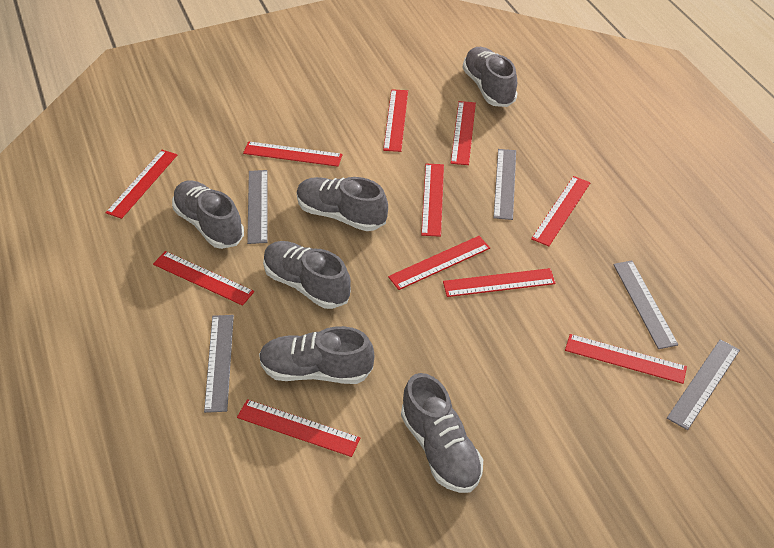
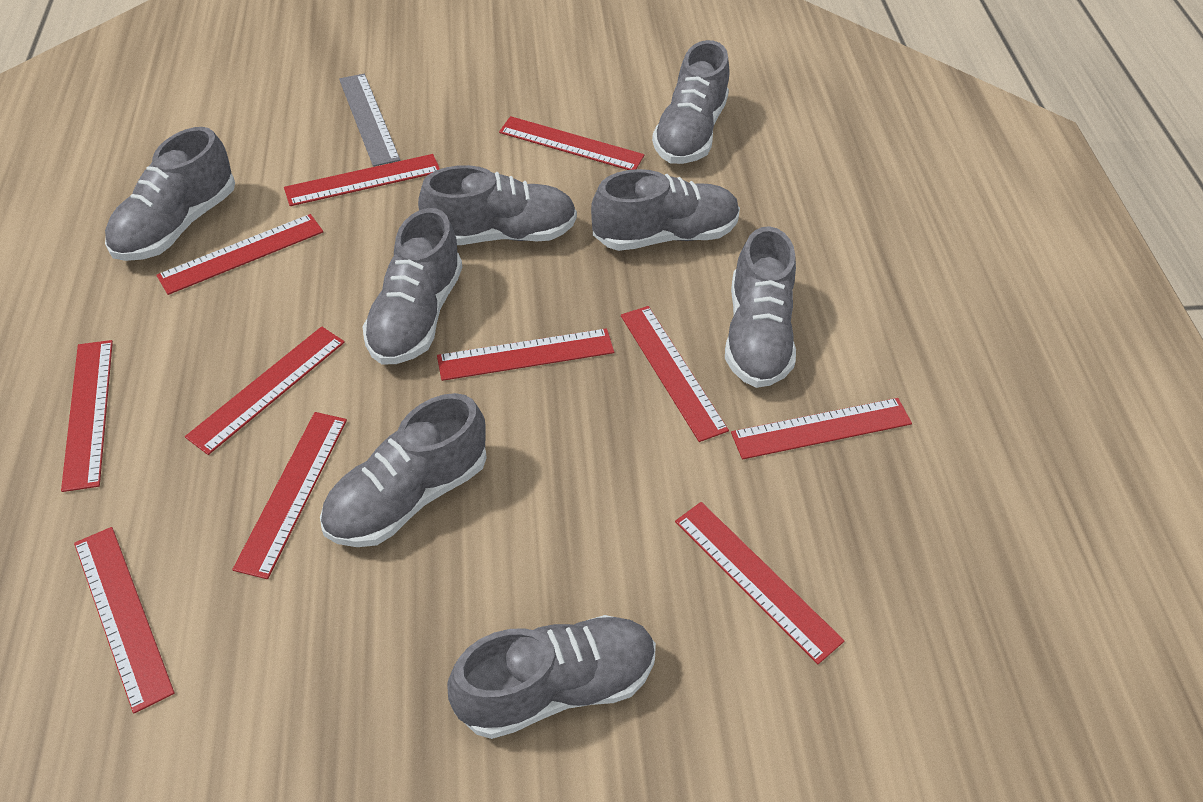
grey ruler: 5 -> 1
grey shoe: 6 -> 8

